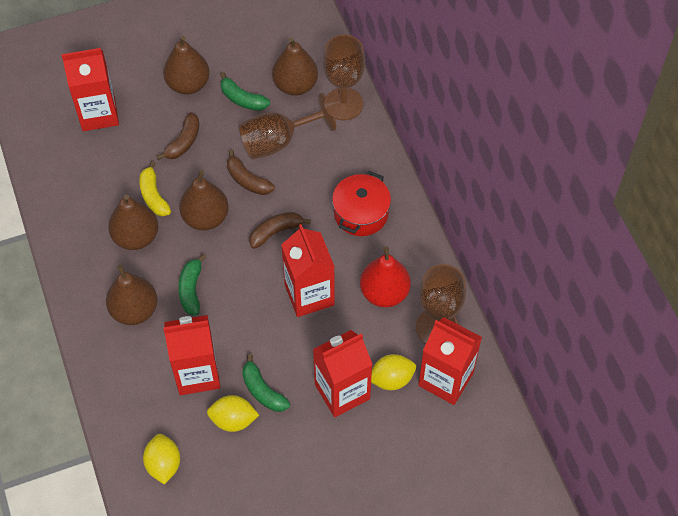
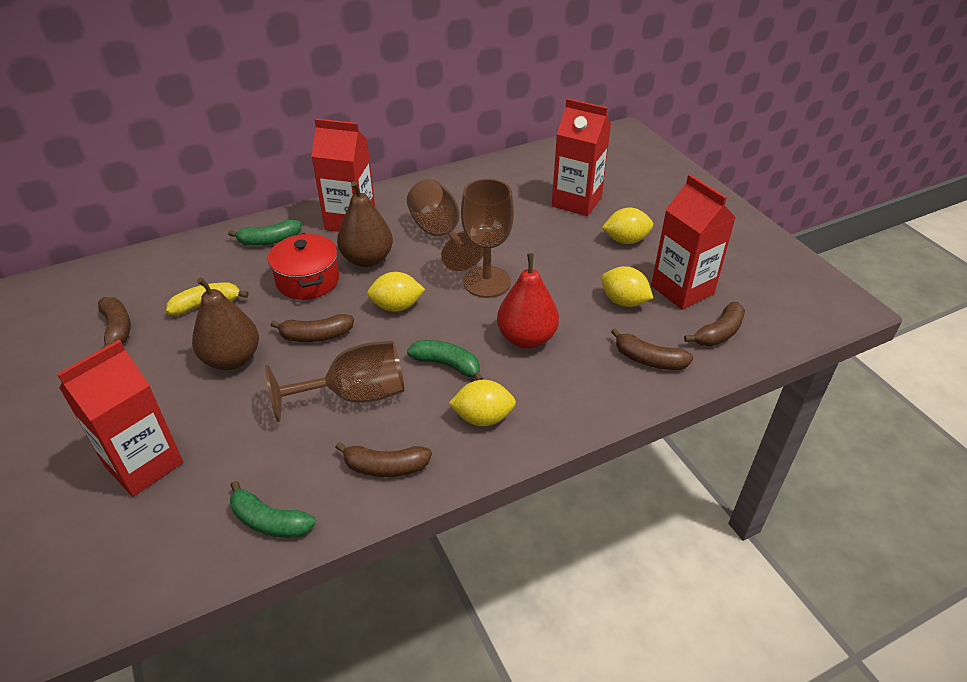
brown banana: 3 -> 5
brown pear: 5 -> 2
red carton: 5 -> 4
yellow lemon: 3 -> 4

